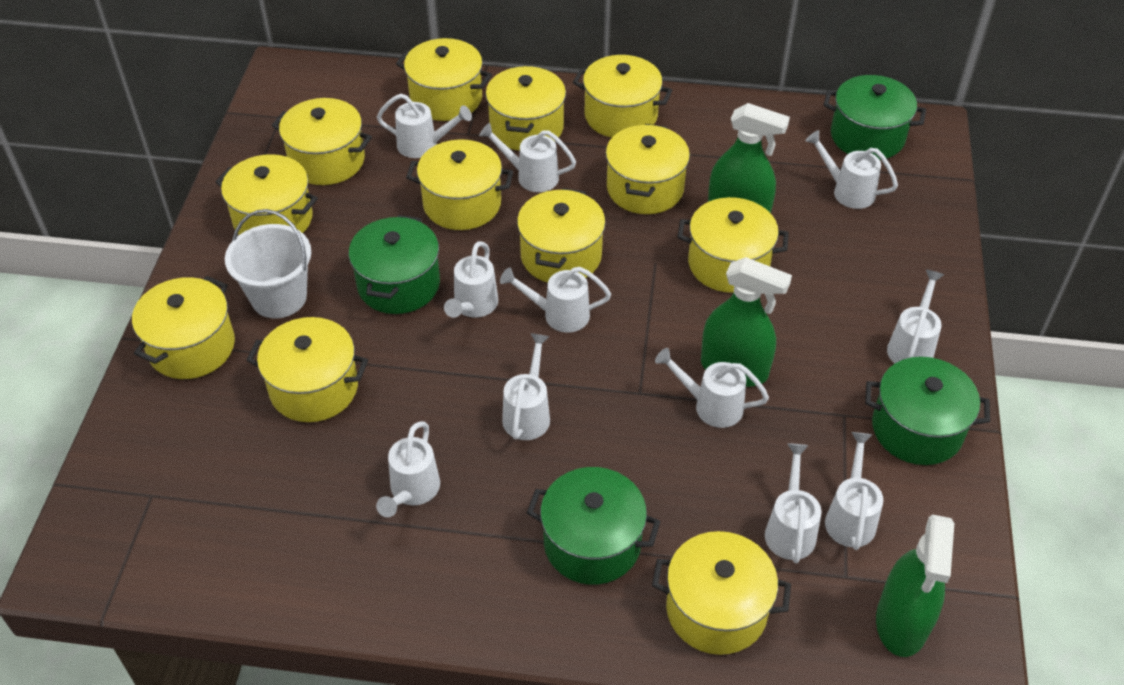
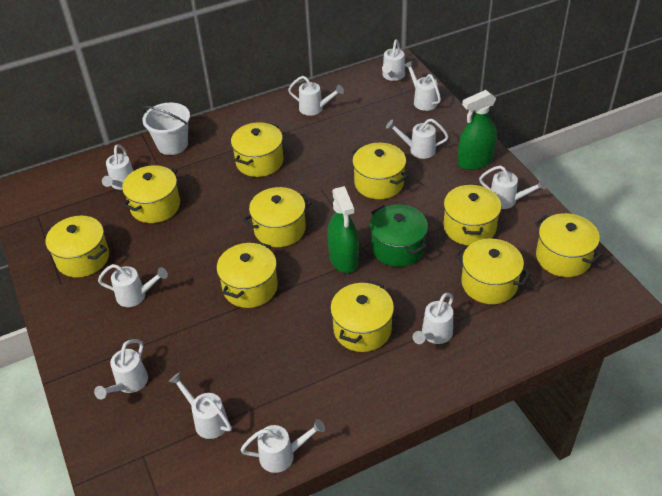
green pot: 4 -> 1
green spray bottle: 3 -> 2
yellow pot: 12 -> 10

